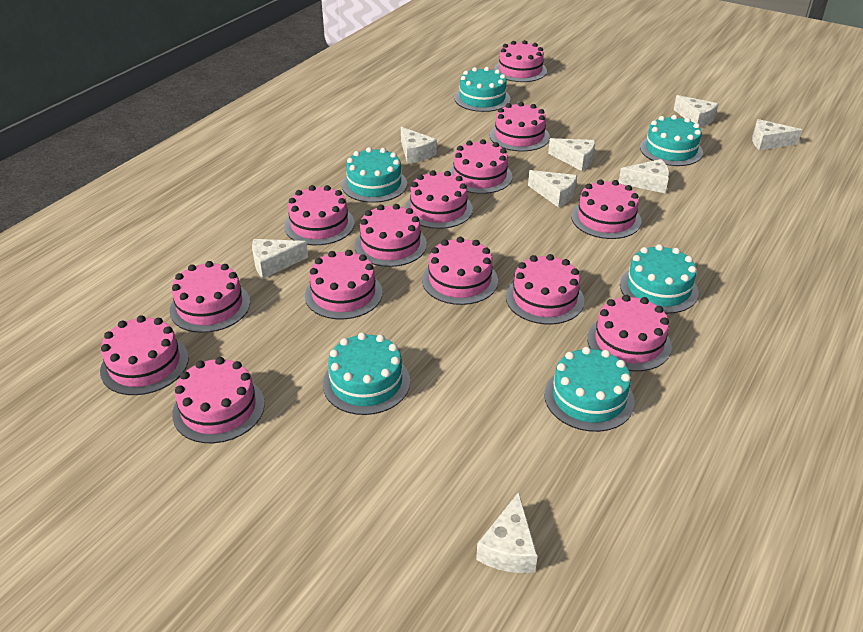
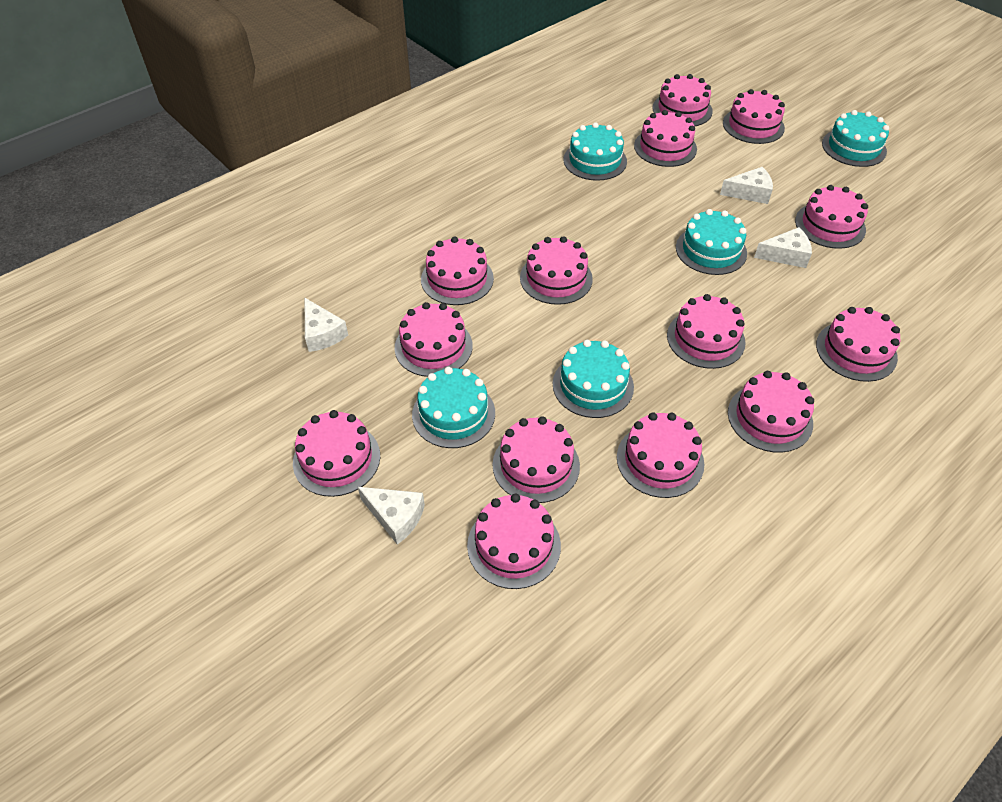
turquoise cake: 6 -> 5
white cheese: 8 -> 4

